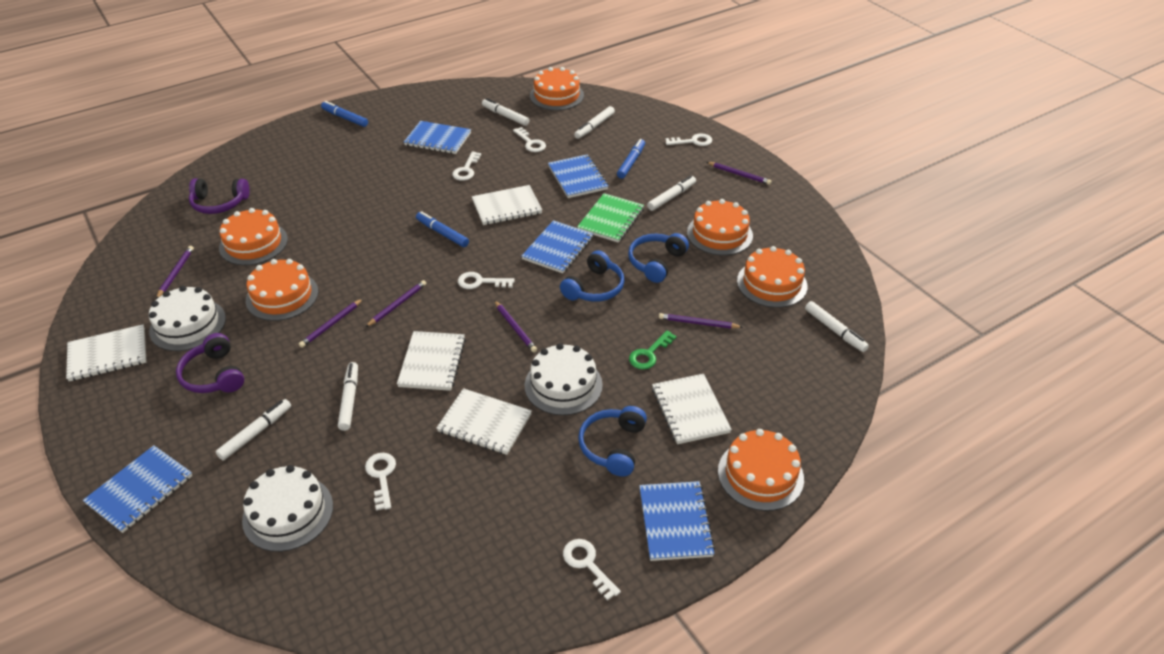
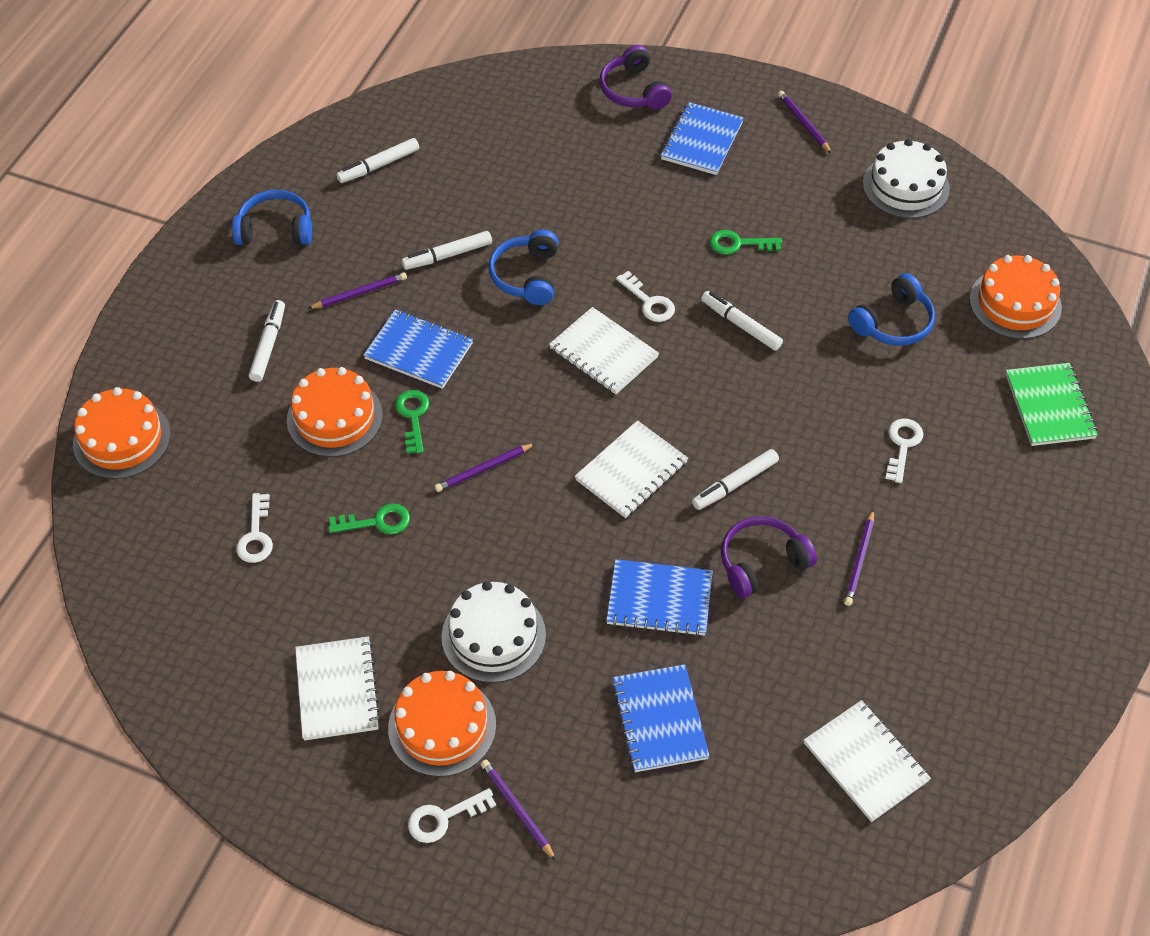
blue marker: 3 -> 0
blue notebook: 5 -> 4
green key: 1 -> 3
orange cake: 6 -> 4
purple pencil: 6 -> 5
white cake: 3 -> 2
white key: 6 -> 4
white marker: 6 -> 5
white notebook: 5 -> 4

